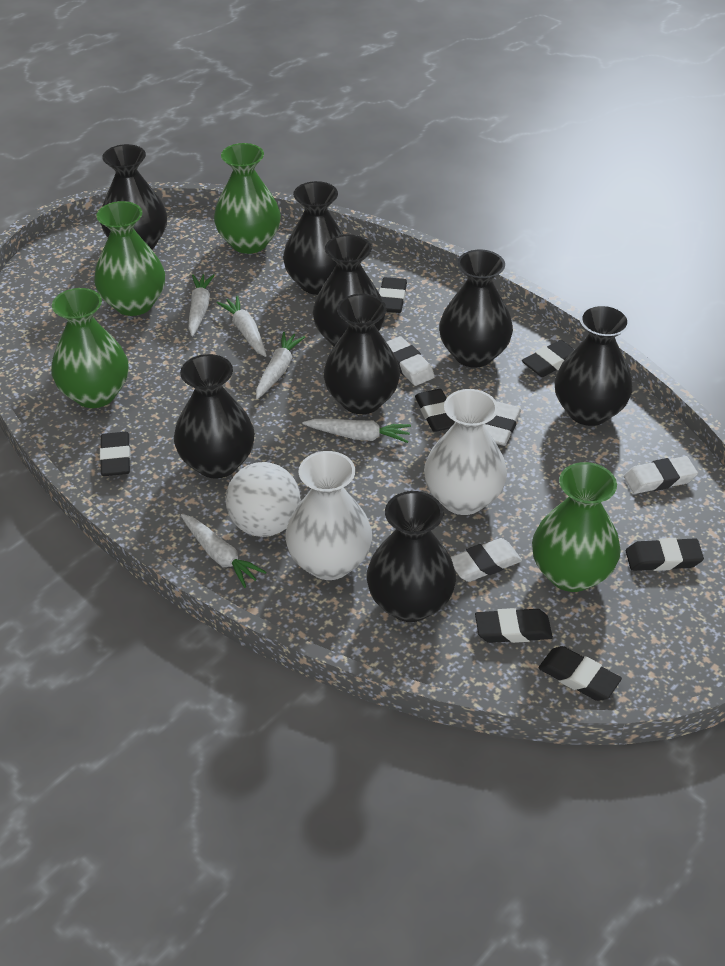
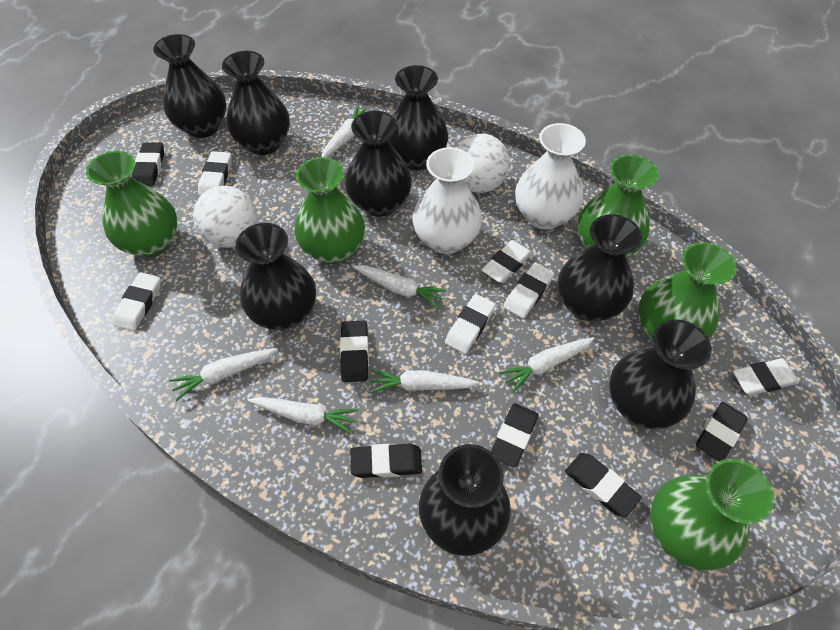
black eraser: 7 -> 6
green vase: 4 -> 5
white ball: 1 -> 2
white carrot: 5 -> 6
white eraser: 4 -> 6

